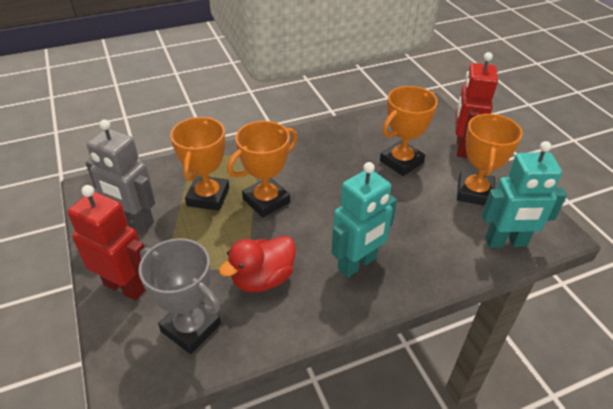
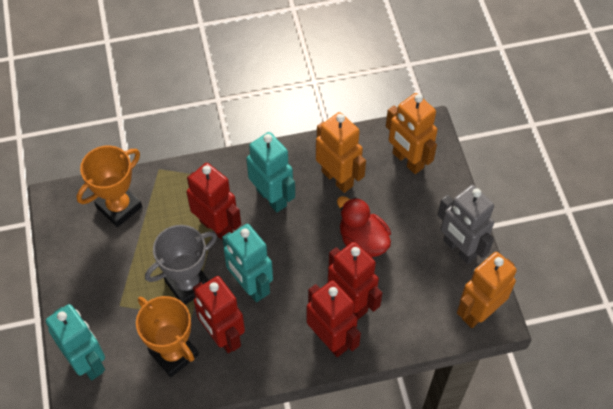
orange robot: 0 -> 3
orange trophy: 4 -> 2
red robot: 2 -> 4
turquoise robot: 2 -> 3

